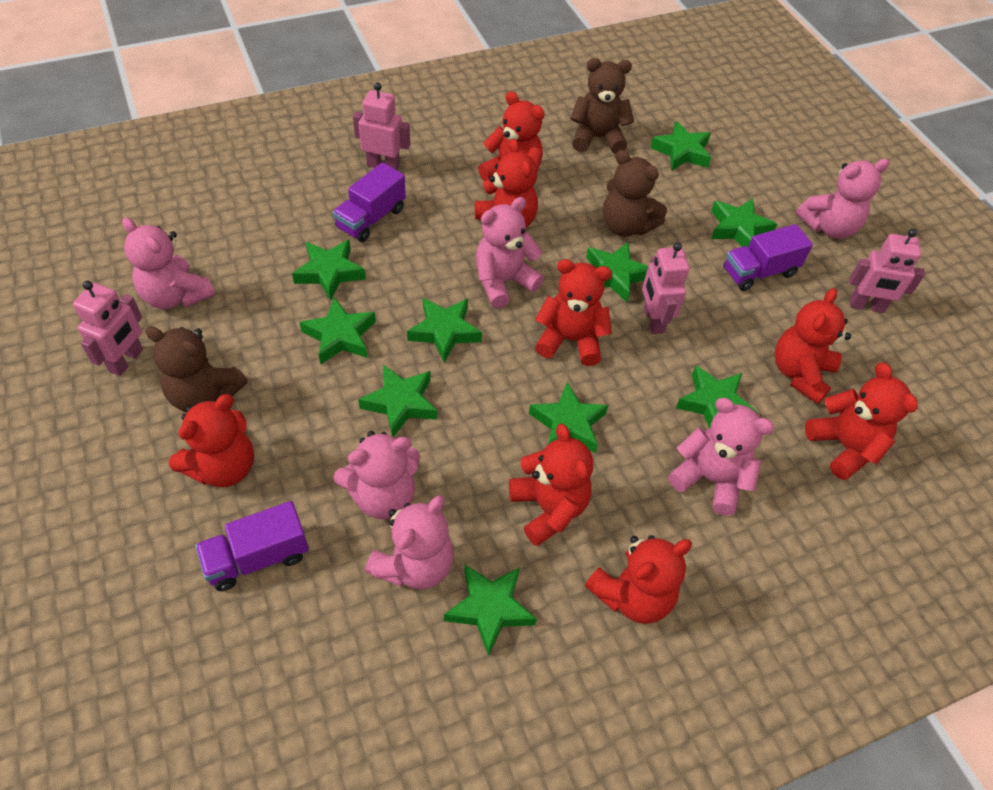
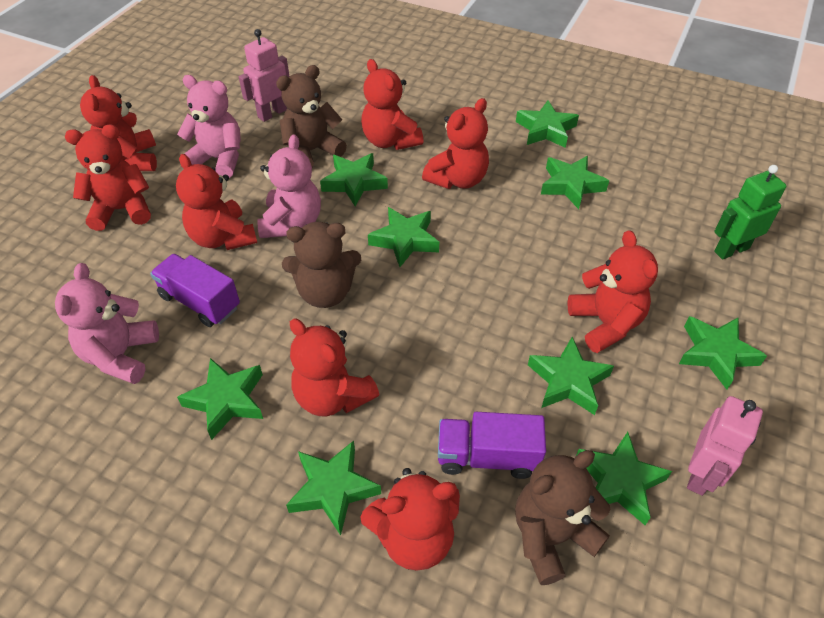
green robot: 0 -> 1
green star: 10 -> 9
pink robot: 4 -> 2
pink teddy bear: 6 -> 3
purple truck: 3 -> 2

